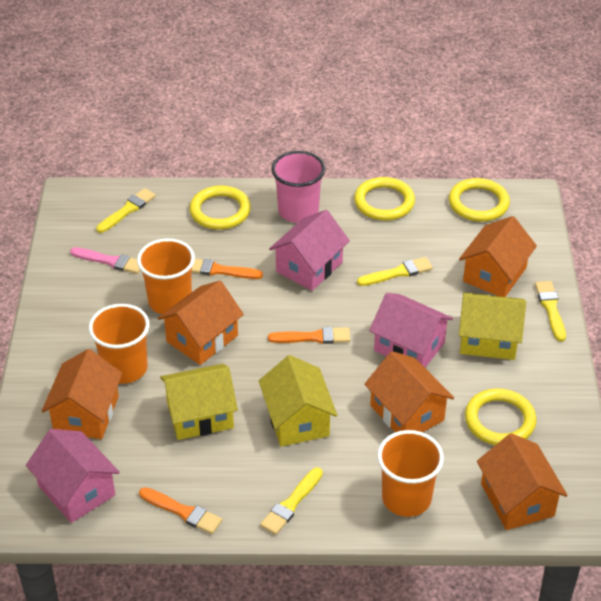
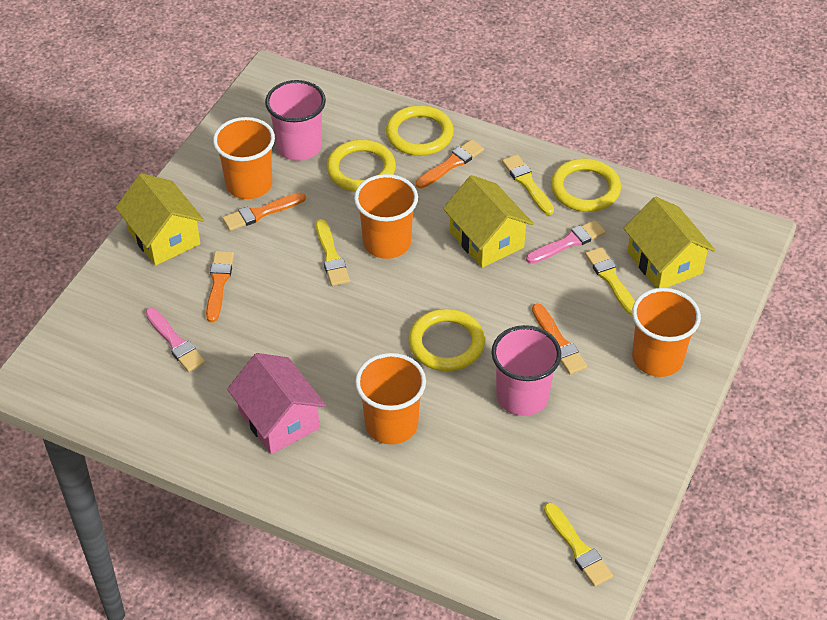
orange brush: 3 -> 4
orange cup: 3 -> 4
orange house: 5 -> 0
pink brush: 1 -> 2
pink cup: 1 -> 2
pink house: 3 -> 1

